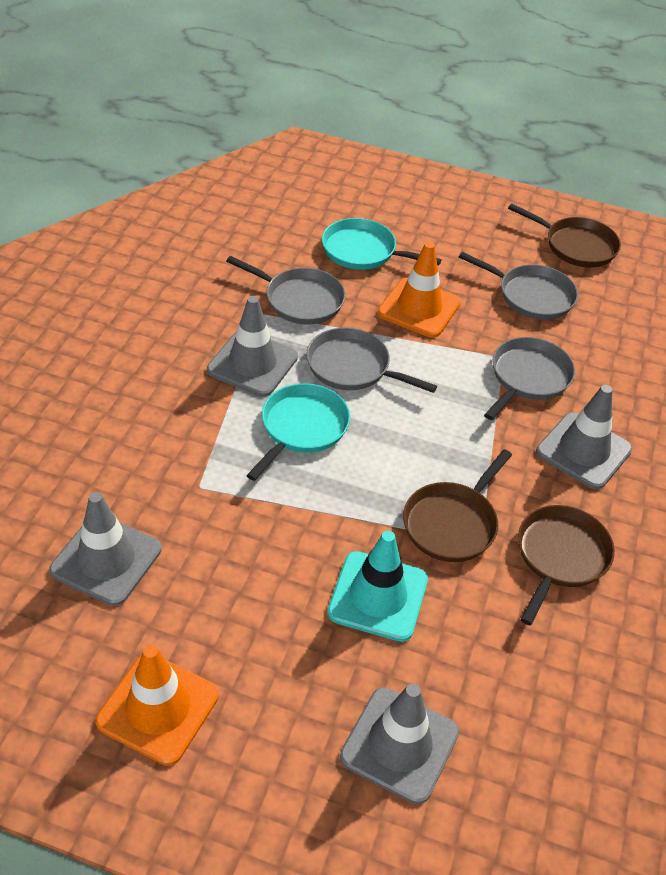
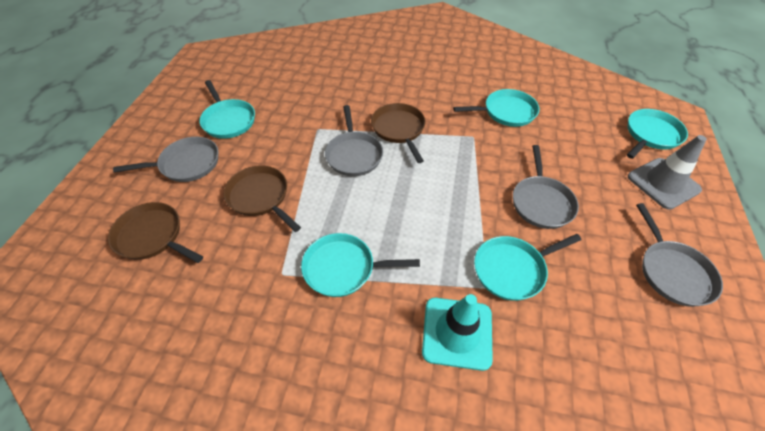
grey traffic cone: 4 -> 1
orange traffic cone: 2 -> 0
turquoise pan: 2 -> 5

